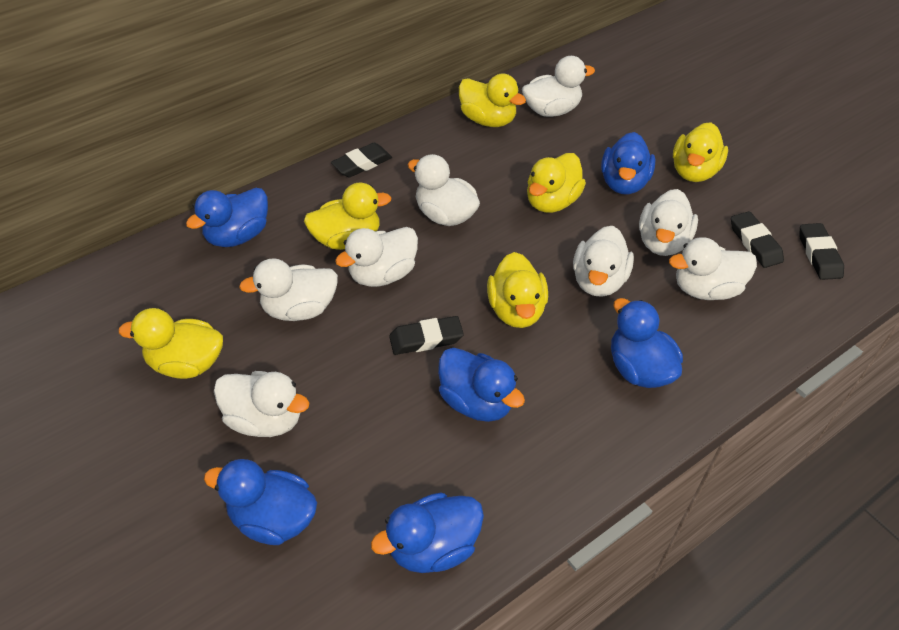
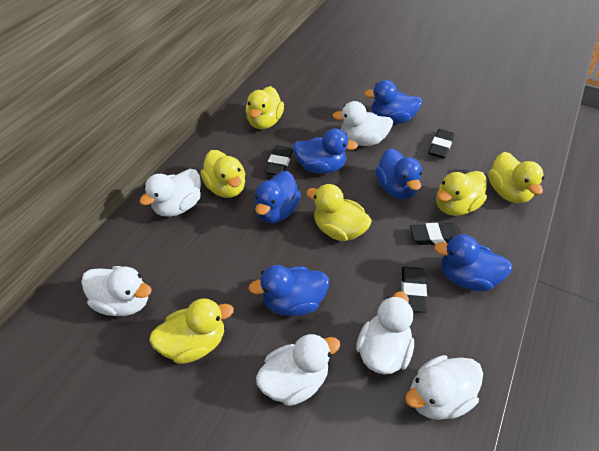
white duck: 8 -> 6

